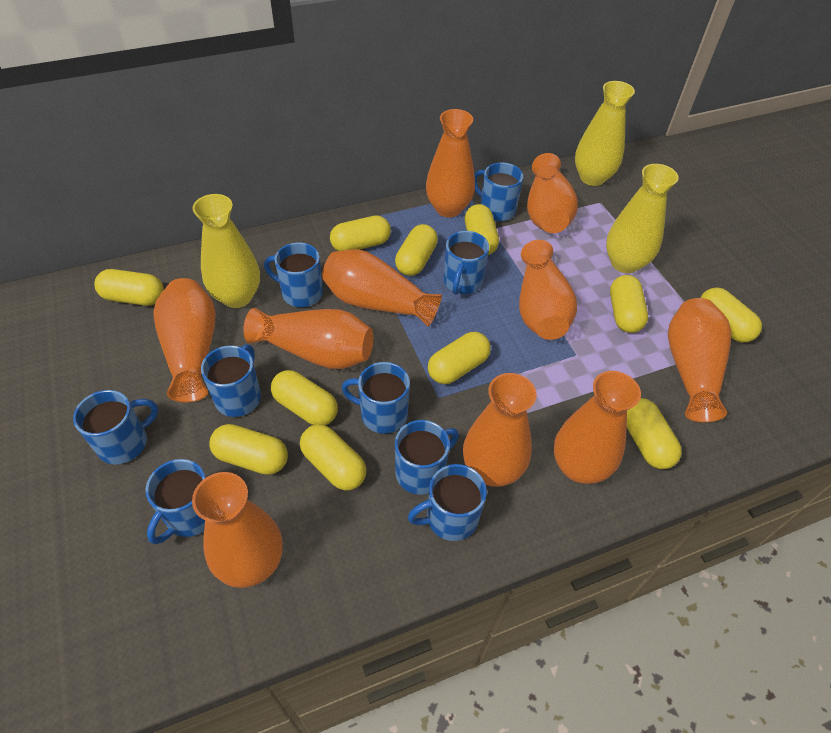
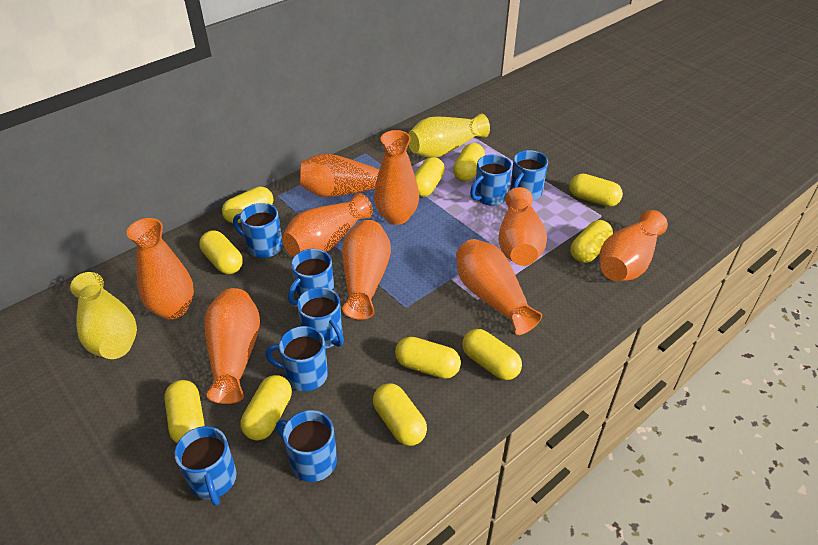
blue mug: 9 -> 8
orange vase: 10 -> 9
yellow vase: 3 -> 2

